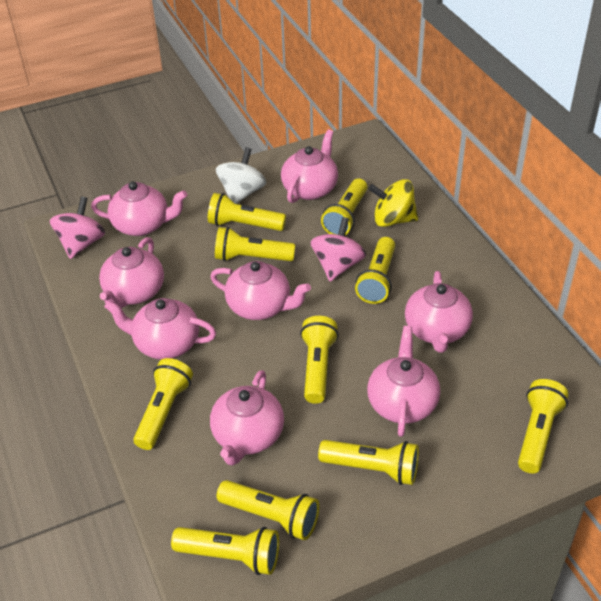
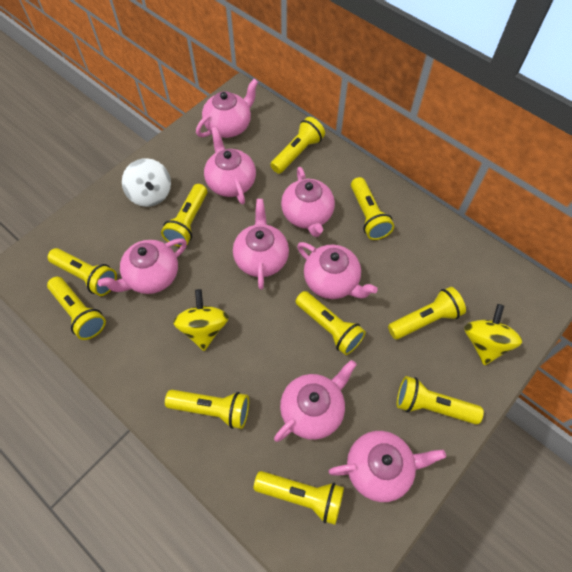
pink spinning top: 2 -> 0
yellow spinning top: 1 -> 2

